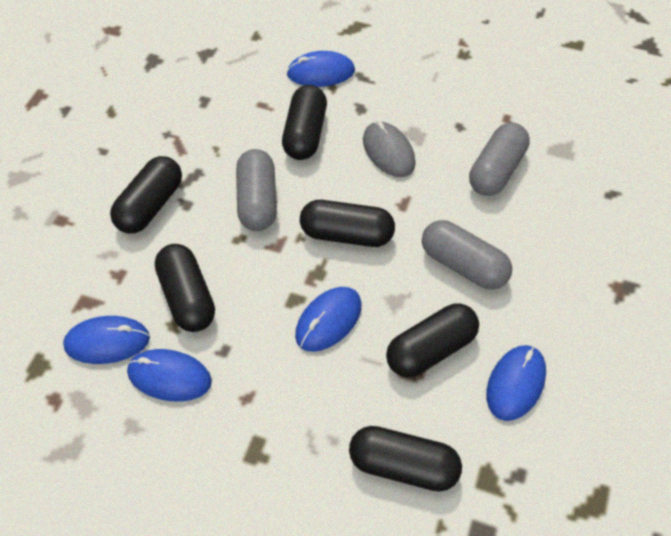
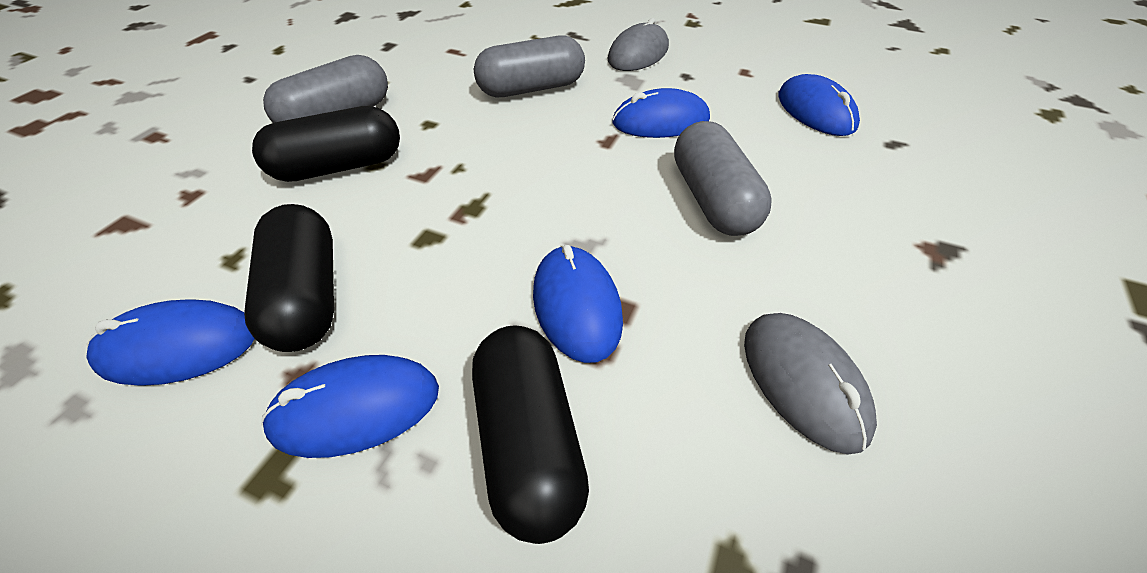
black capsule: 6 -> 3
grey mouse: 1 -> 2

